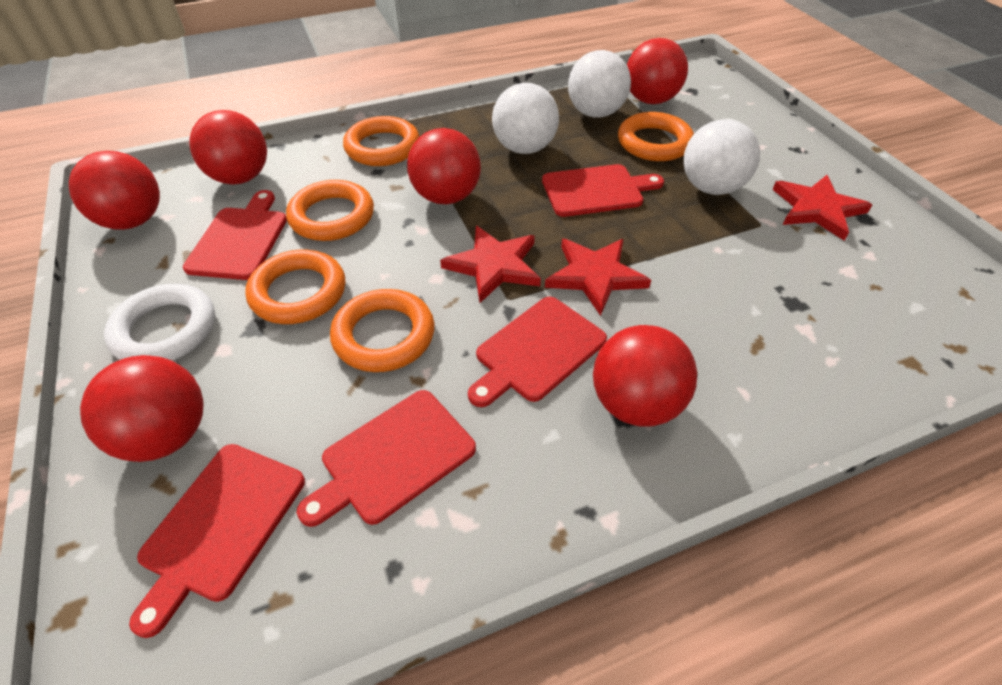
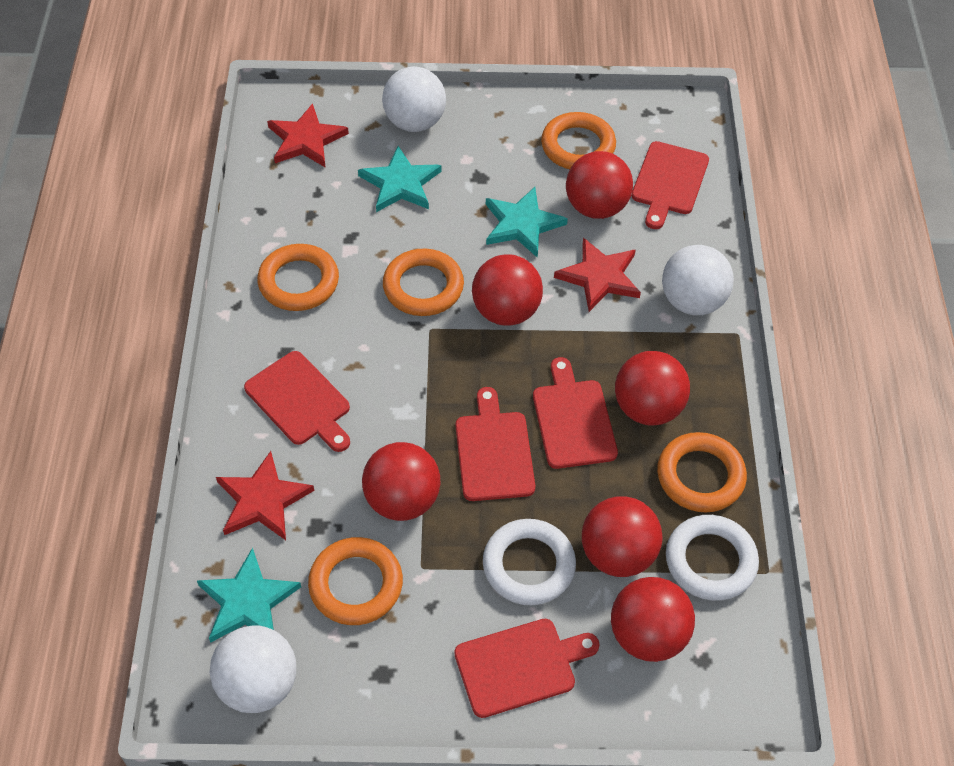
turquoise star: 0 -> 3
white ring: 1 -> 2

